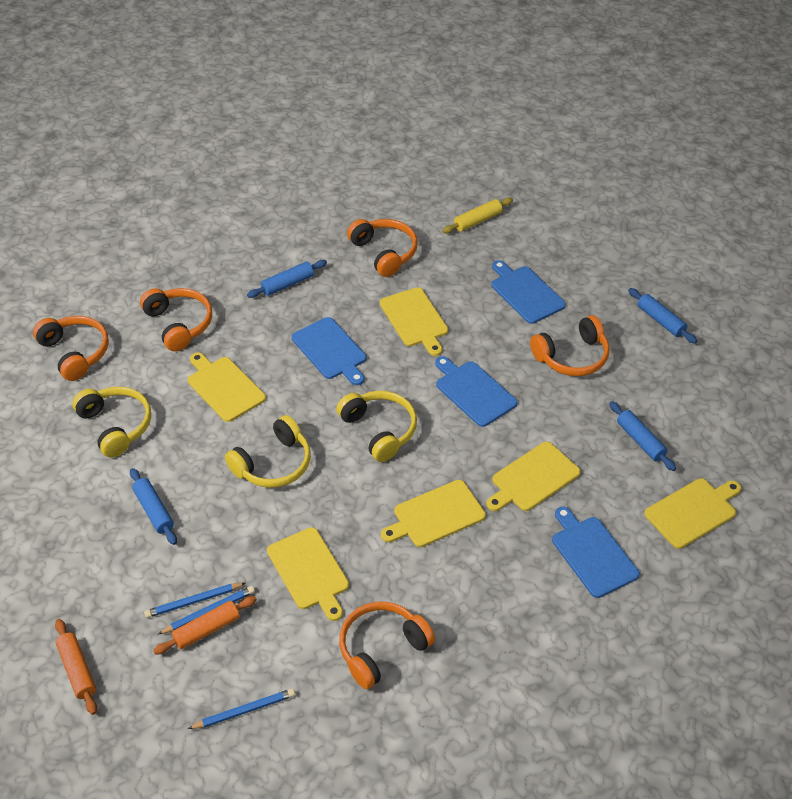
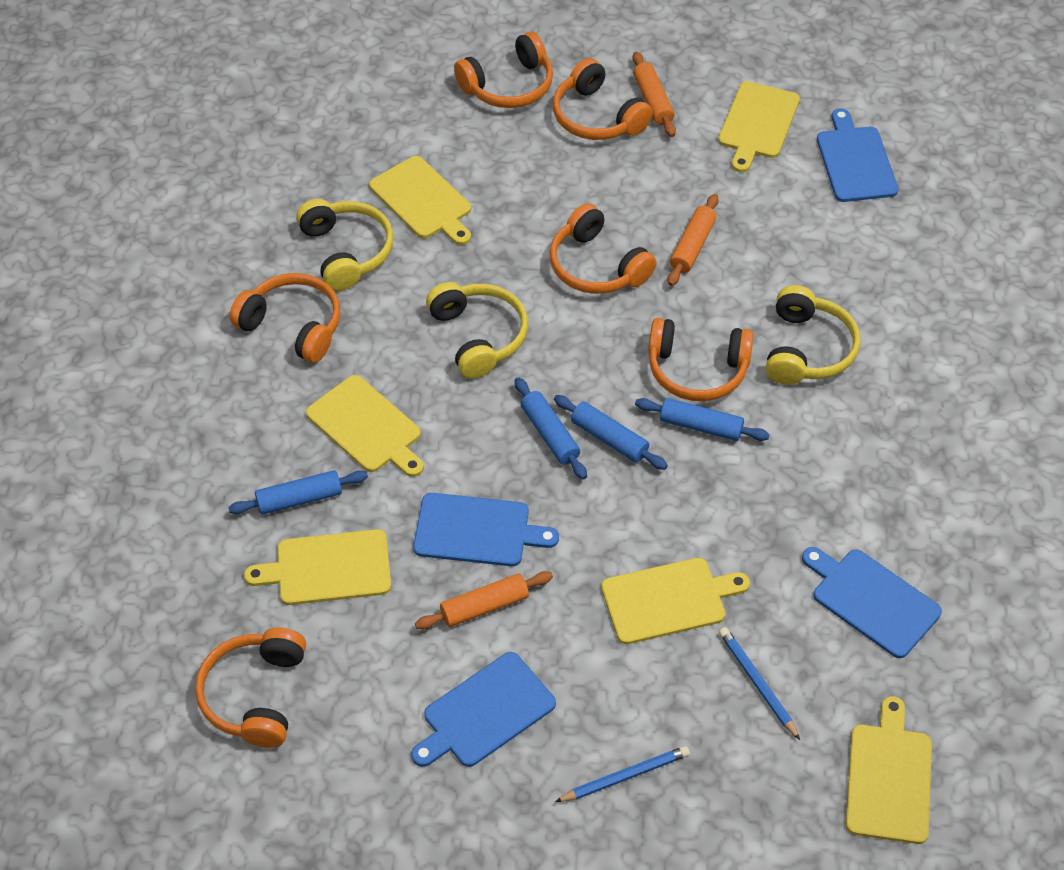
blue pencil: 3 -> 2
orange headphones: 5 -> 6
orange rolling pin: 2 -> 3
yellow rolling pin: 1 -> 0

